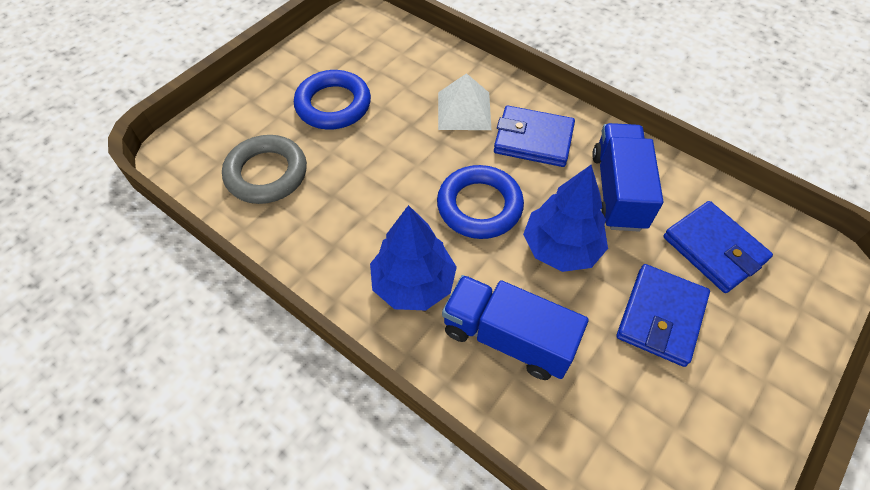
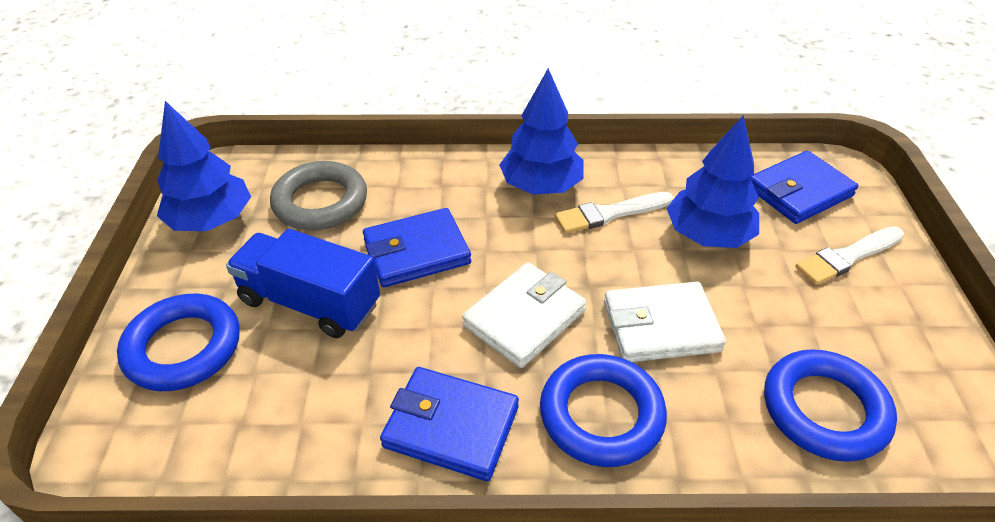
blue ring: 2 -> 3
blue tree: 2 -> 3
blue truck: 2 -> 1
white brush: 0 -> 2
white pyramid: 1 -> 0
white wallet: 0 -> 2

